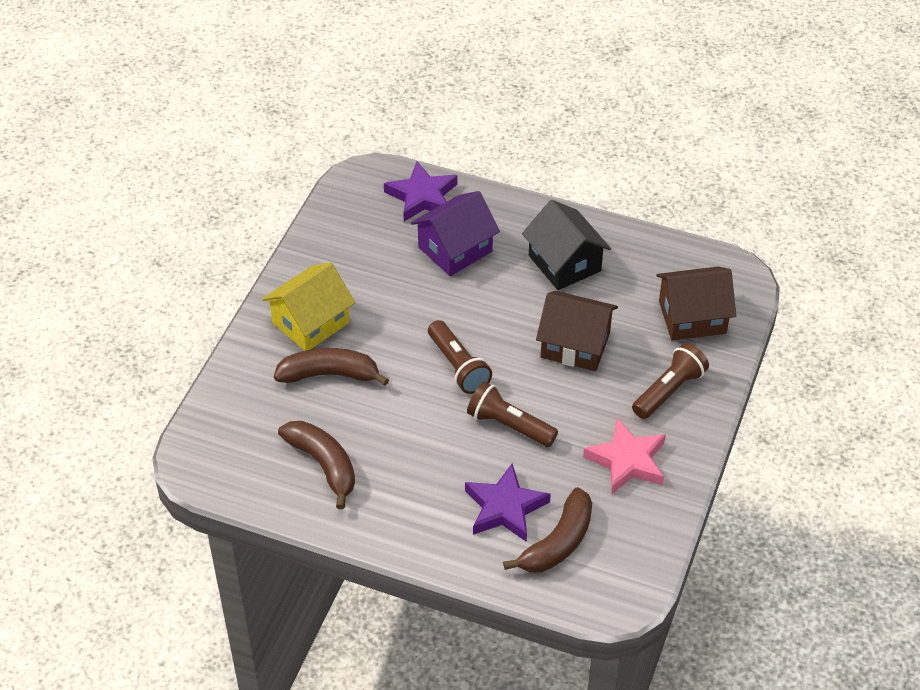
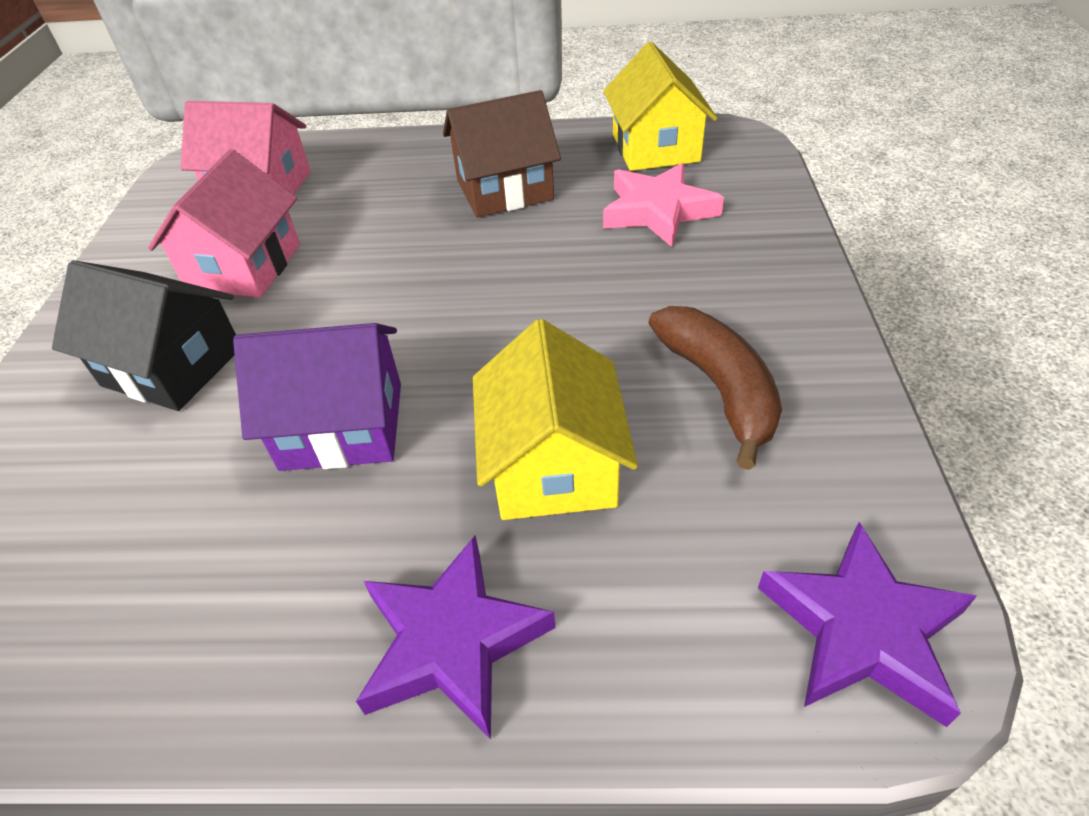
brown banana: 3 -> 1
brown flashlight: 3 -> 0
brown house: 2 -> 1
pink house: 0 -> 2
yellow house: 1 -> 2

